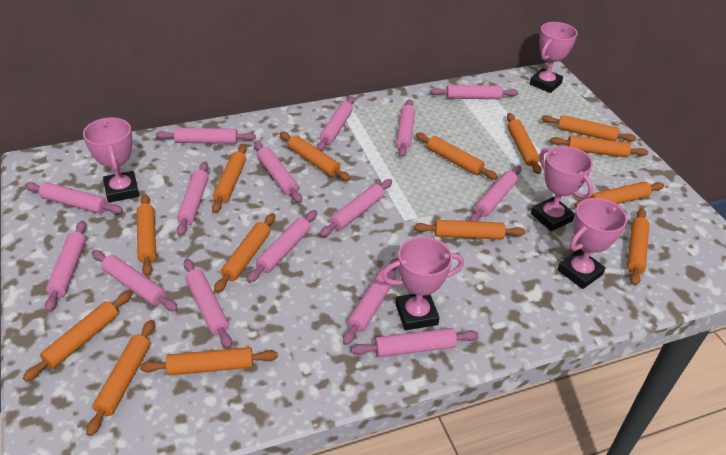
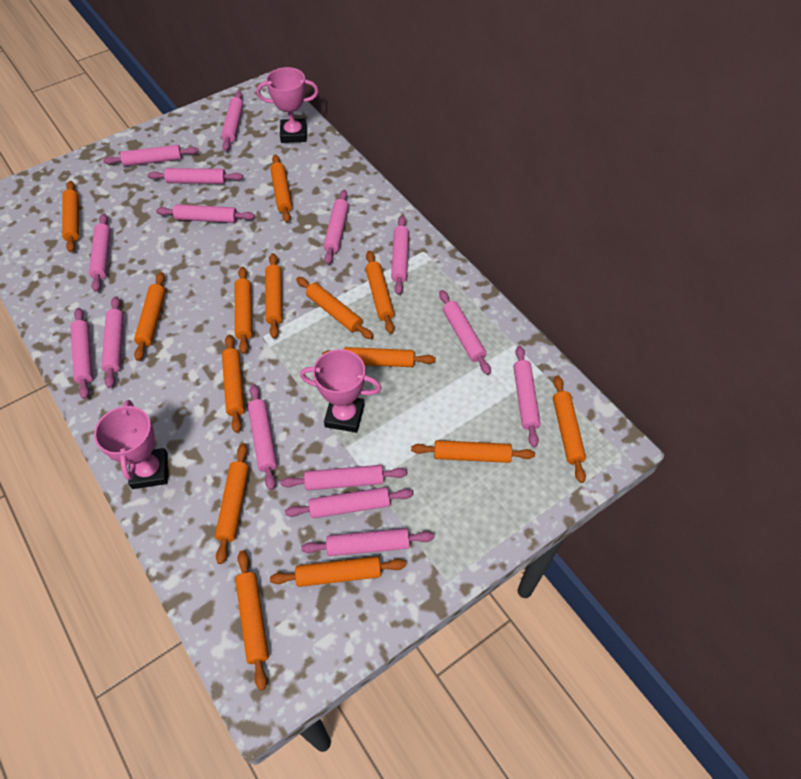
pink trophy: 5 -> 3

